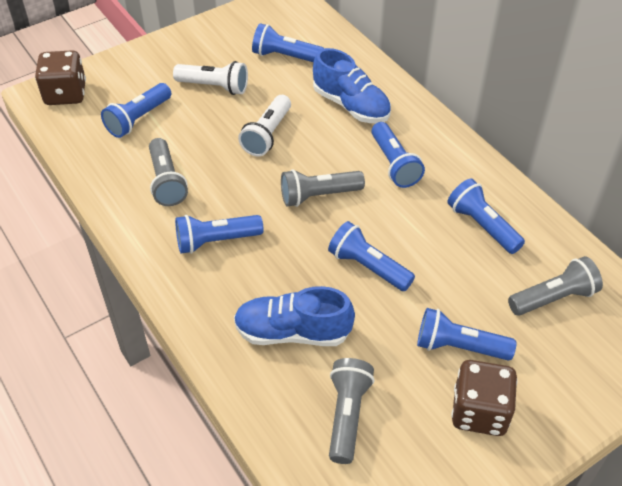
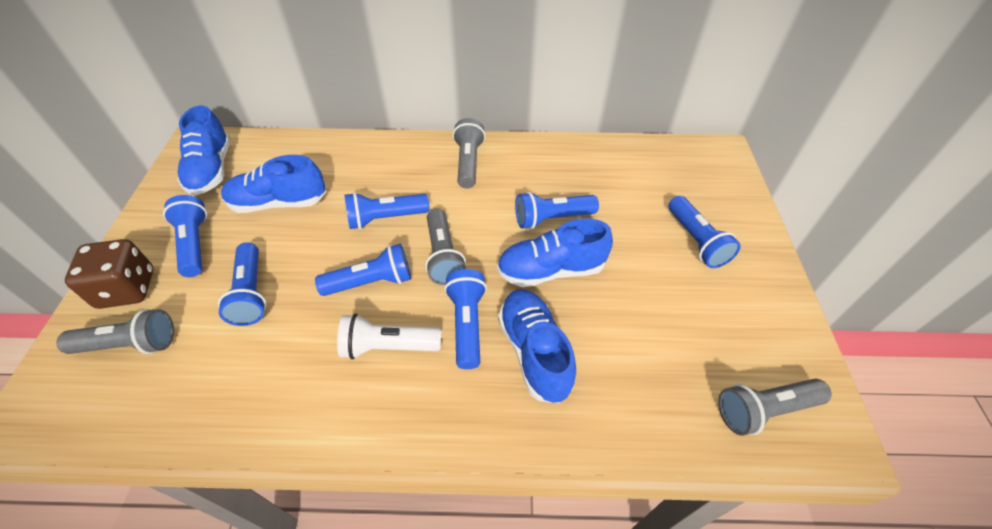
blue shoe: 2 -> 4
brown dice: 2 -> 1
white flashlight: 2 -> 1

